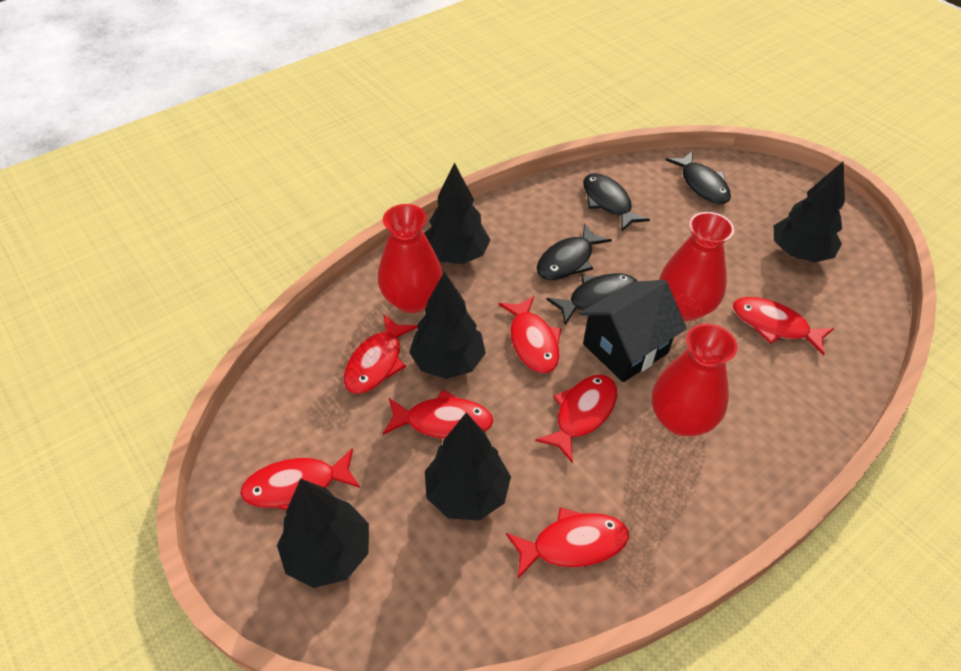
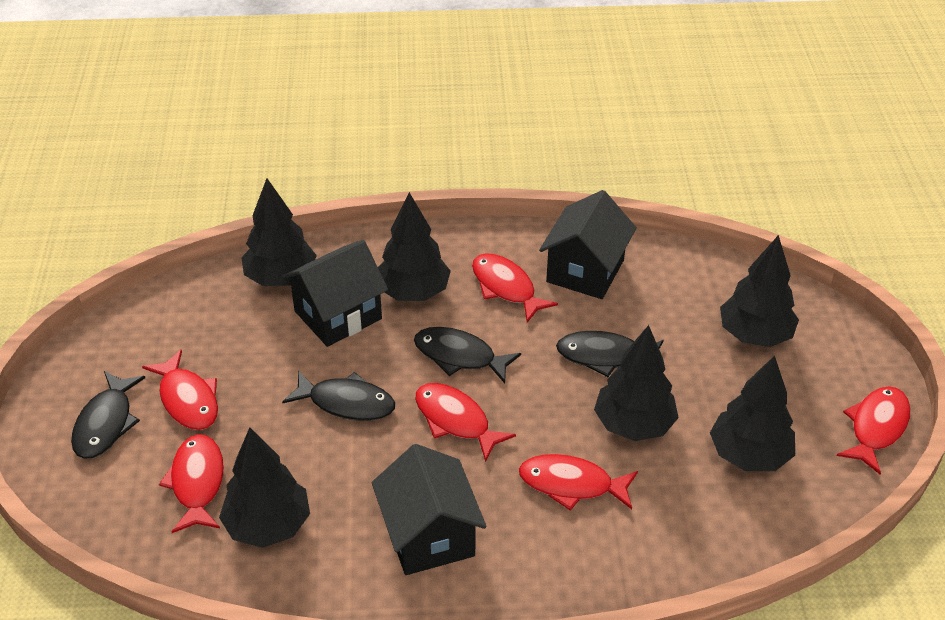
black house: 1 -> 3
black tree: 5 -> 6
red fish: 7 -> 6
red vase: 3 -> 0

